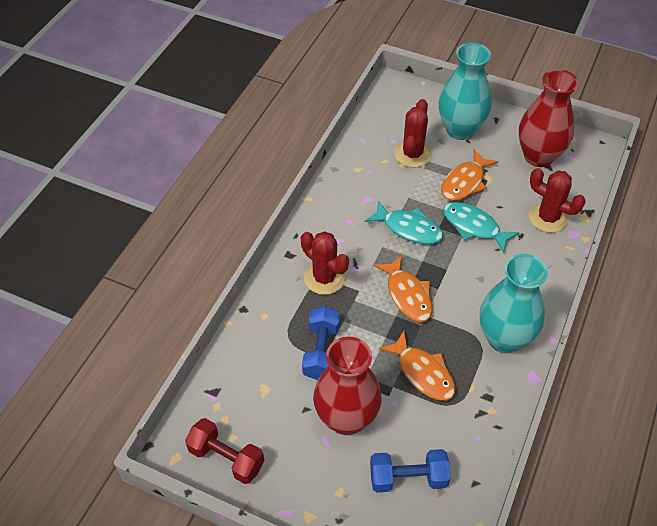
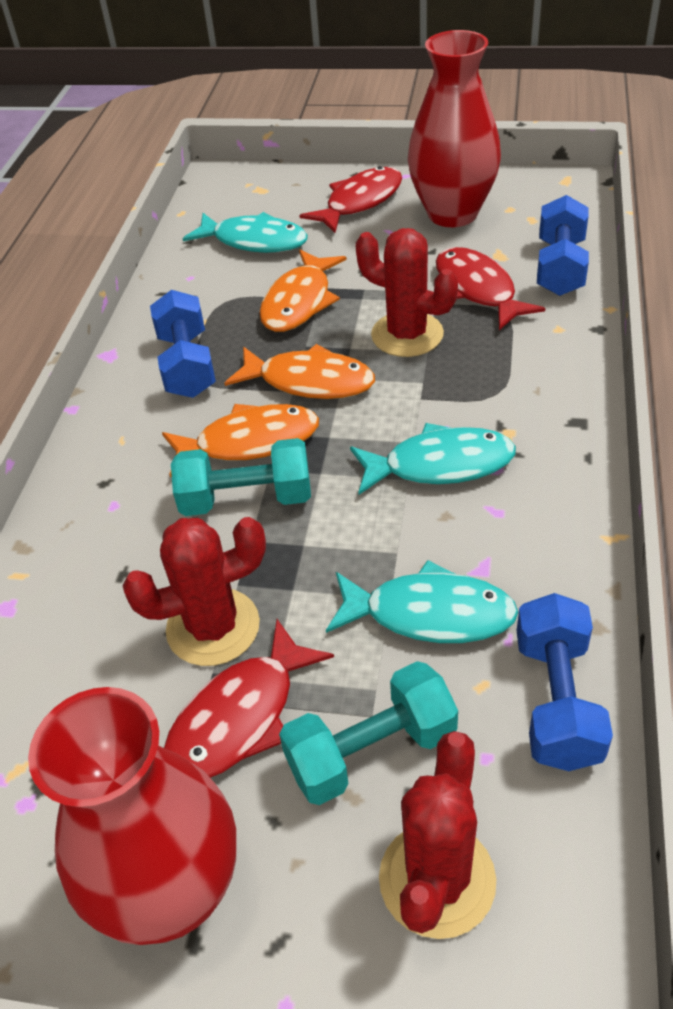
blue dumbbell: 2 -> 3
red dumbbell: 1 -> 0
red fish: 0 -> 3
turquoise dumbbell: 0 -> 2
turquoise fish: 2 -> 3
turquoise vase: 2 -> 0

